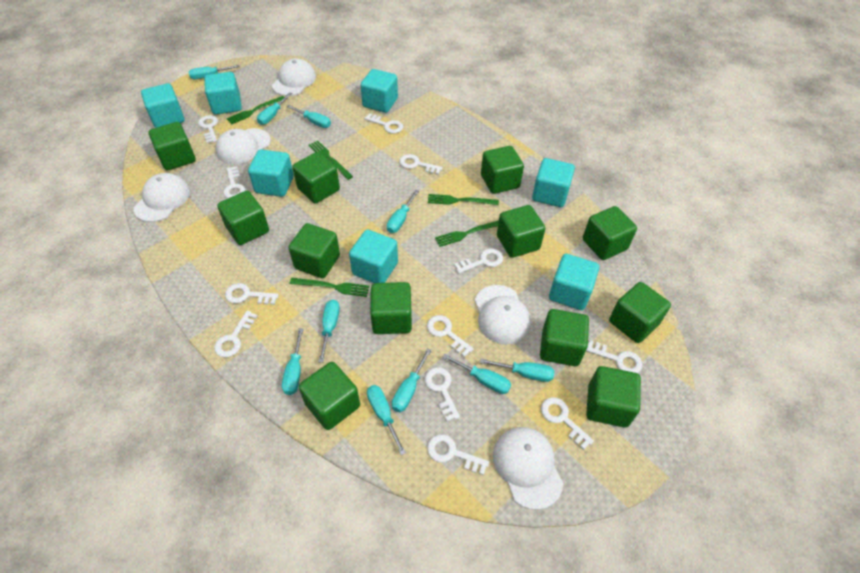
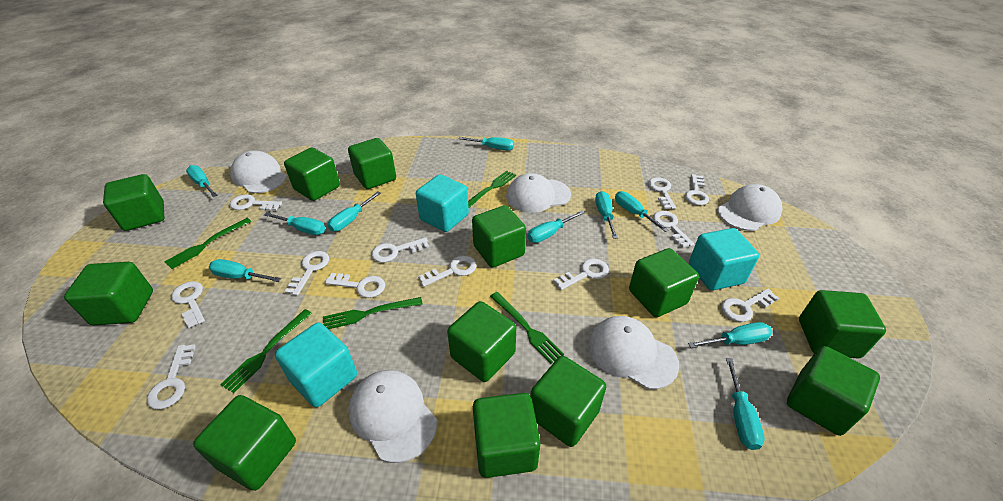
turquoise cube: 7 -> 3

